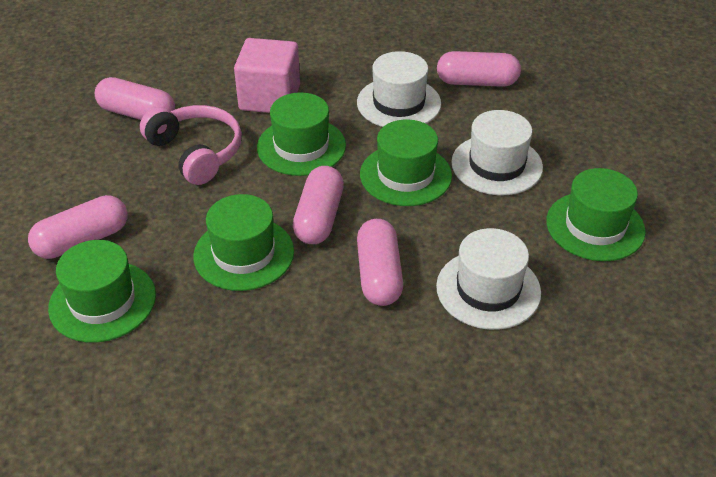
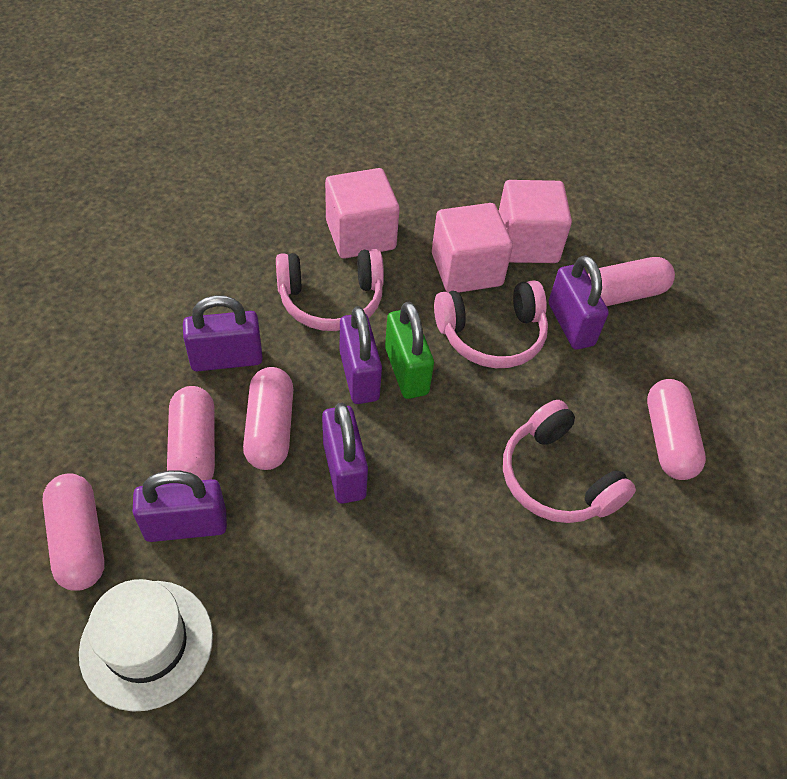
green hat: 5 -> 0
green padlock: 0 -> 1
pink cube: 1 -> 3
pink headphones: 1 -> 3
purple padlock: 0 -> 5
white hat: 3 -> 1

